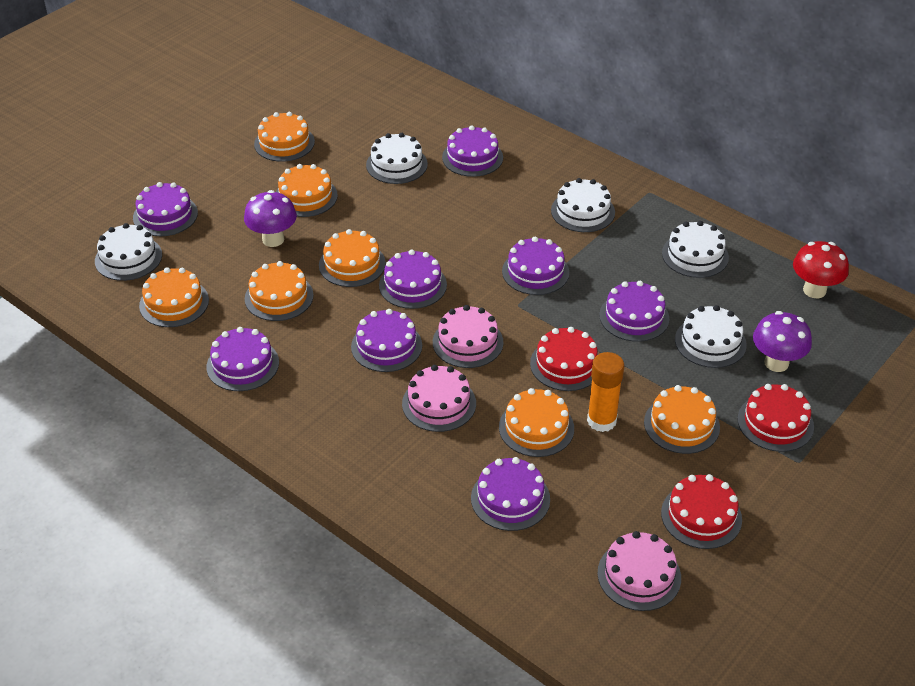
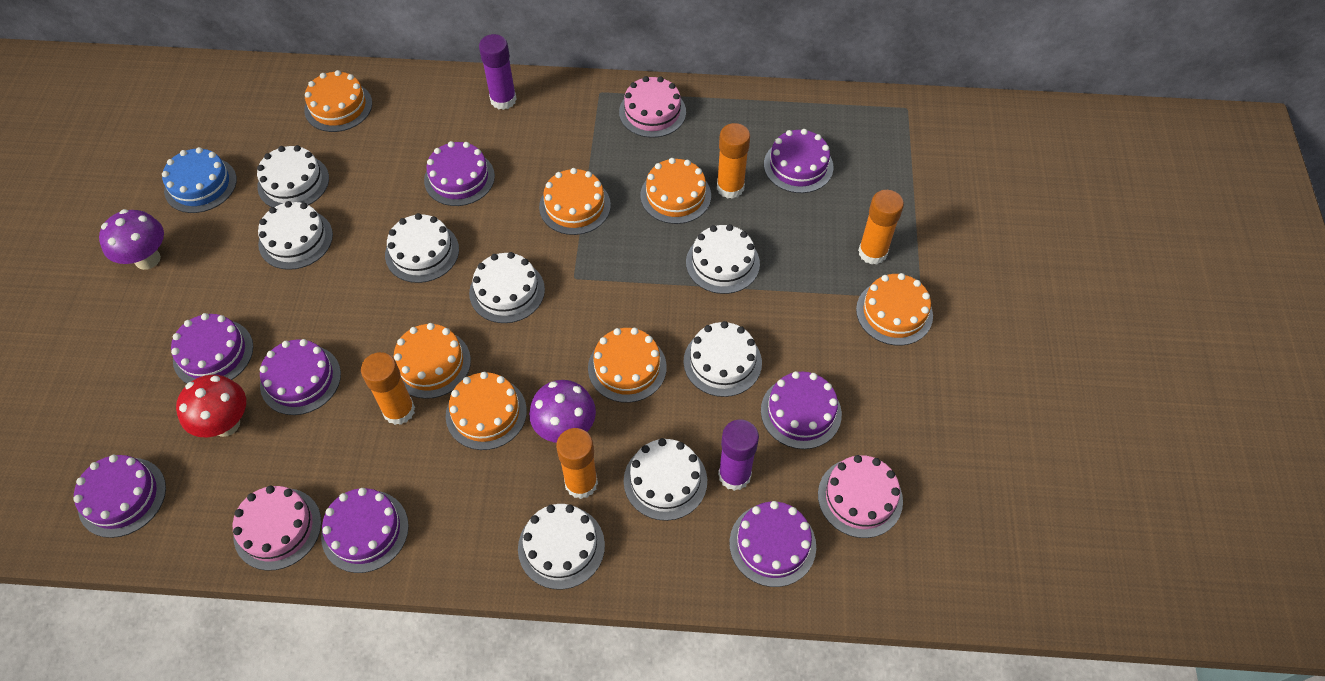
blue cake: 0 -> 1
orange glue stick: 1 -> 4
purple glue stick: 0 -> 2
red cake: 3 -> 0
white cake: 5 -> 8

